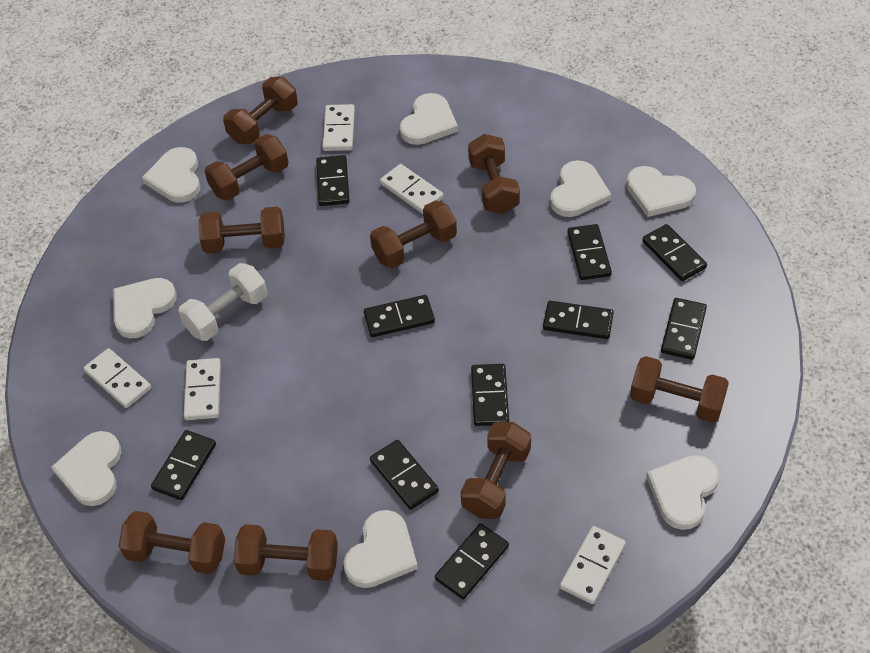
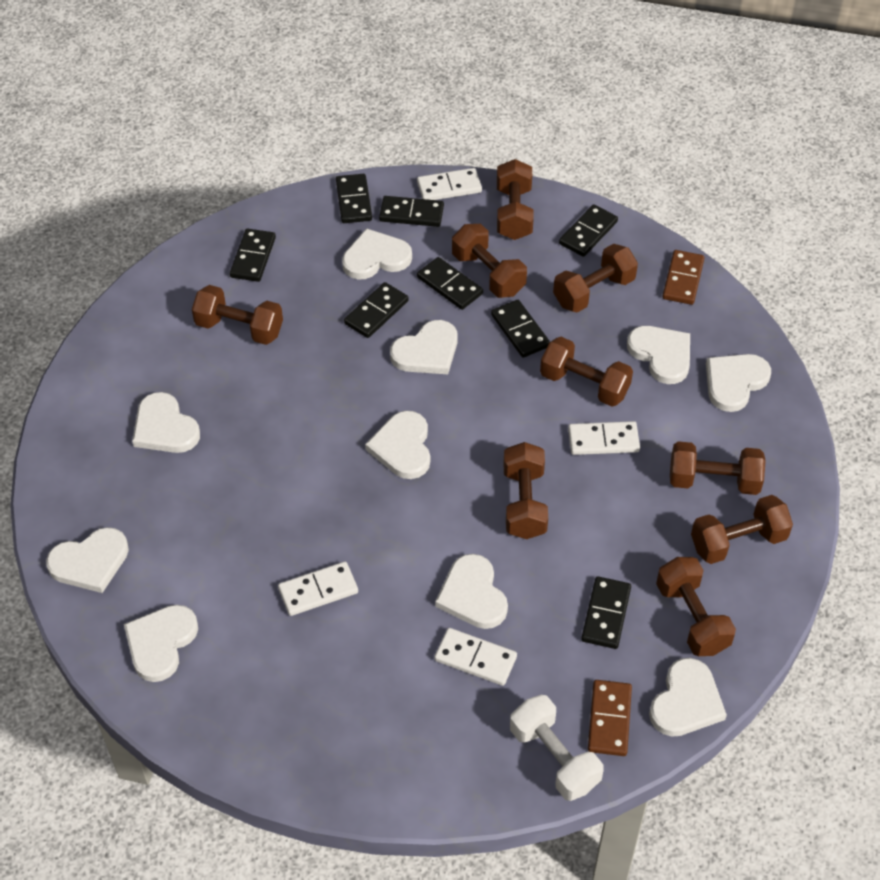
black domino: 10 -> 8
brown domino: 0 -> 2
white domino: 5 -> 4
white heart: 8 -> 10

